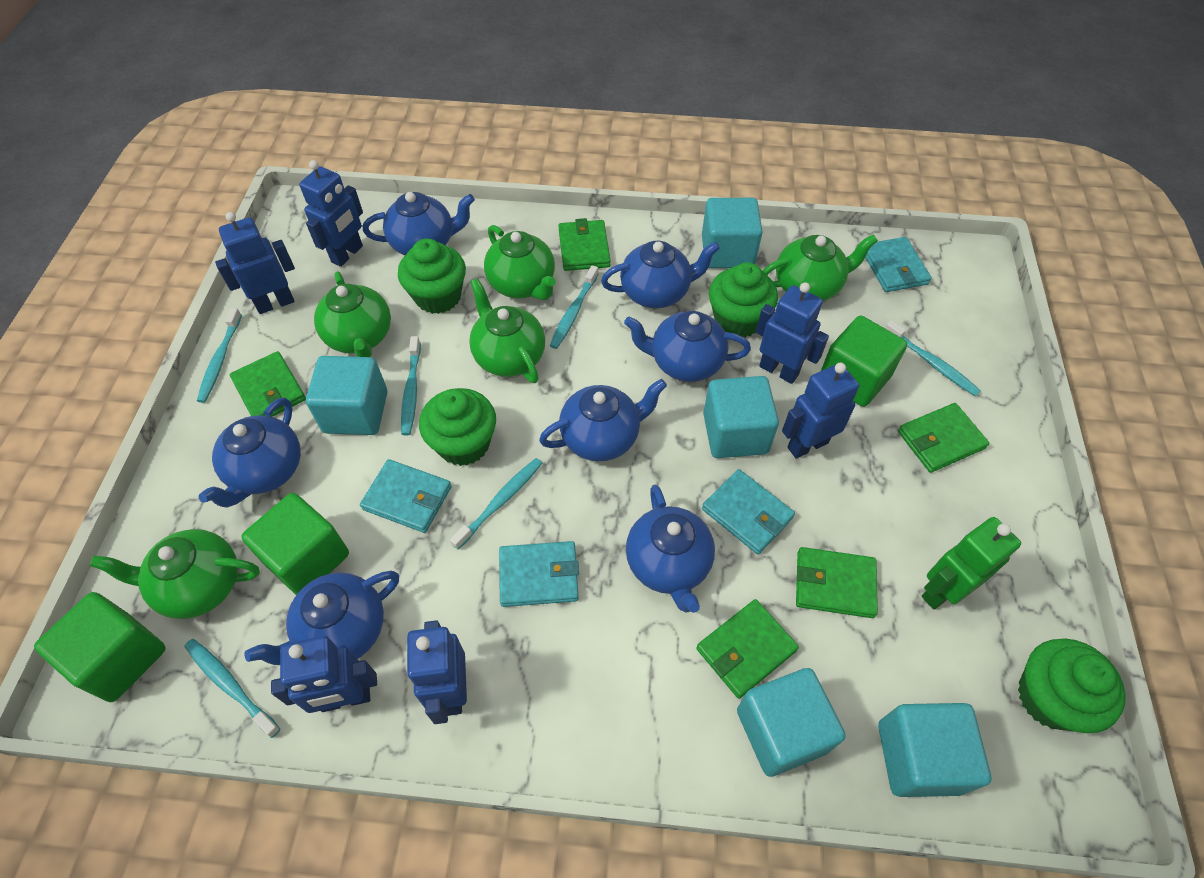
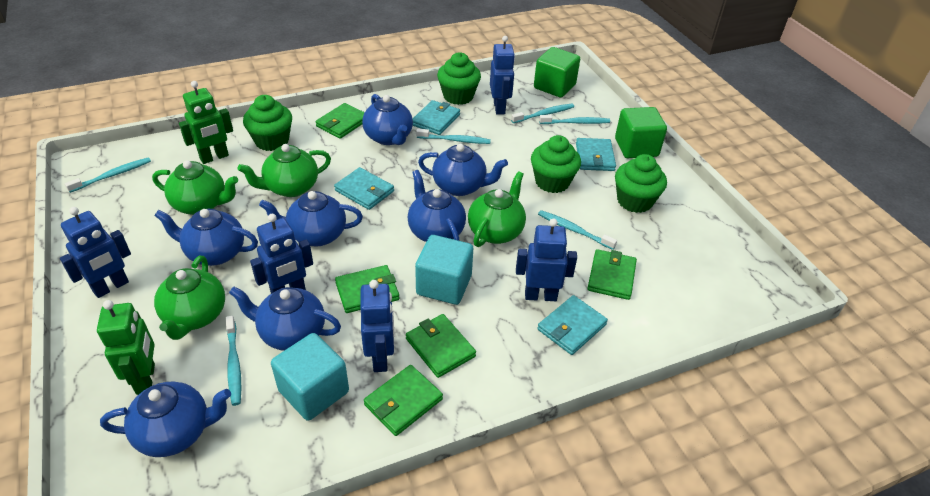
blue robot: 6 -> 5
green cube: 3 -> 2
green robot: 1 -> 2
green teapot: 5 -> 4
turquoise cube: 5 -> 2

